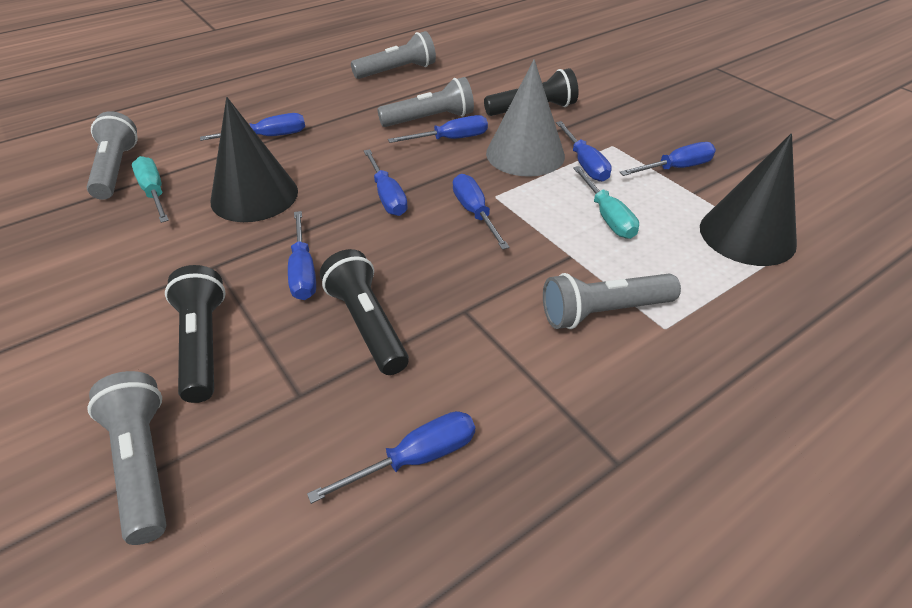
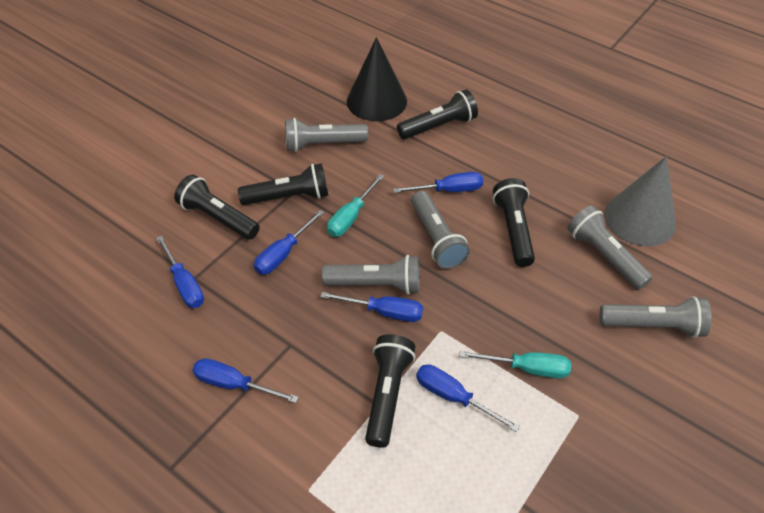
black cone: 2 -> 1
black flashlight: 3 -> 5
blue screwdriver: 8 -> 6

